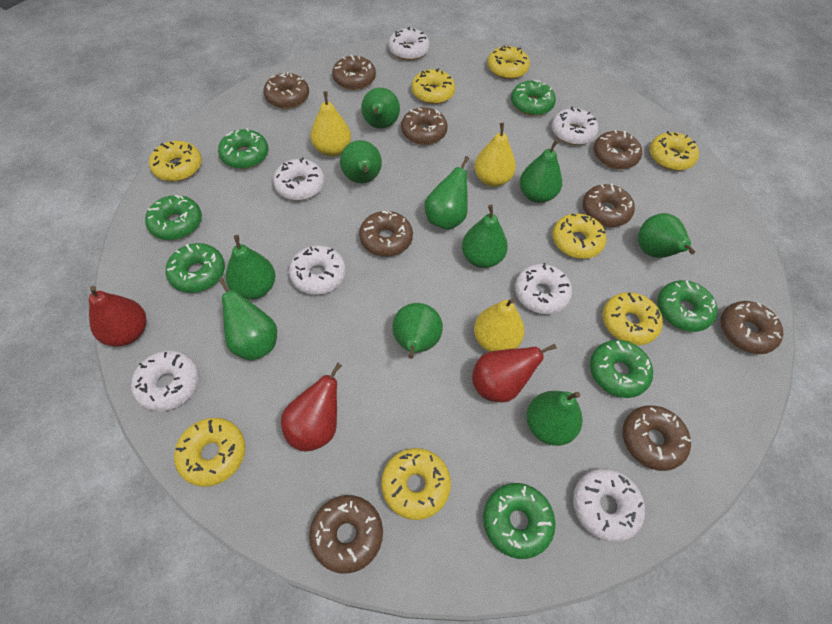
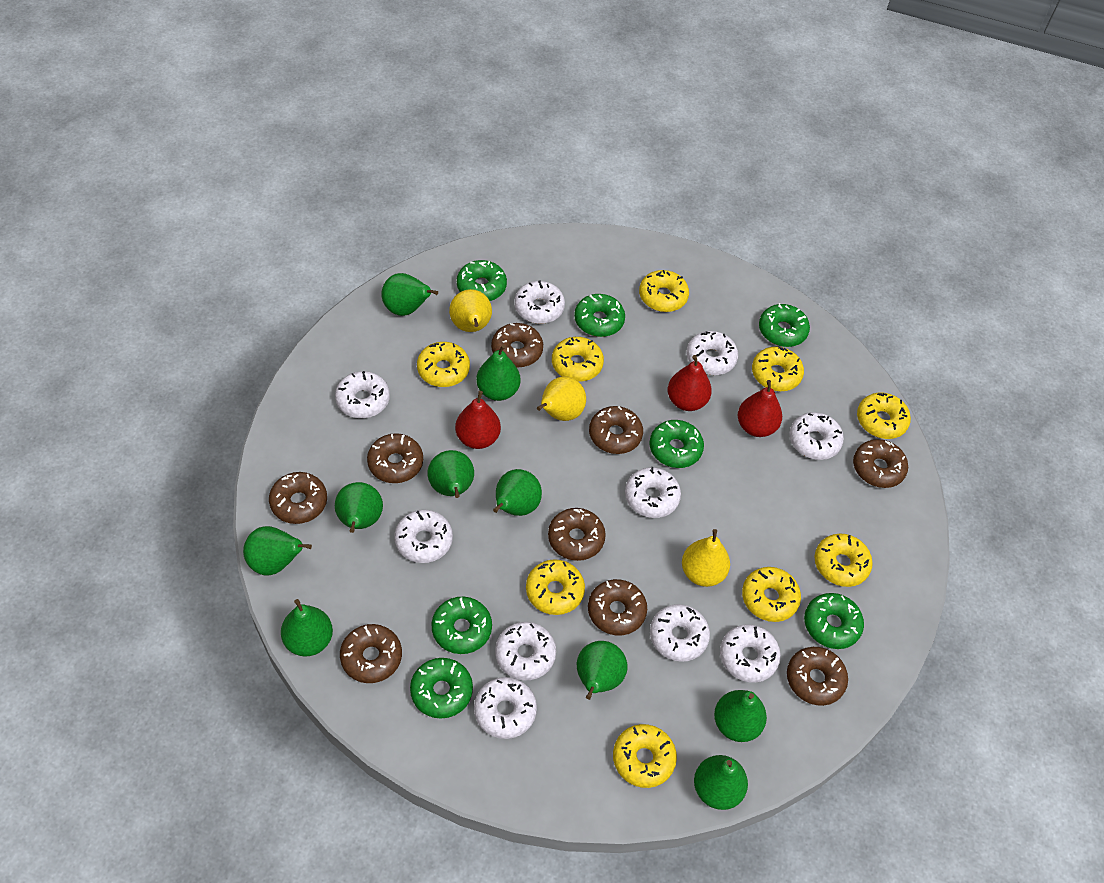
white donut: 7 -> 10
yellow donut: 8 -> 9

